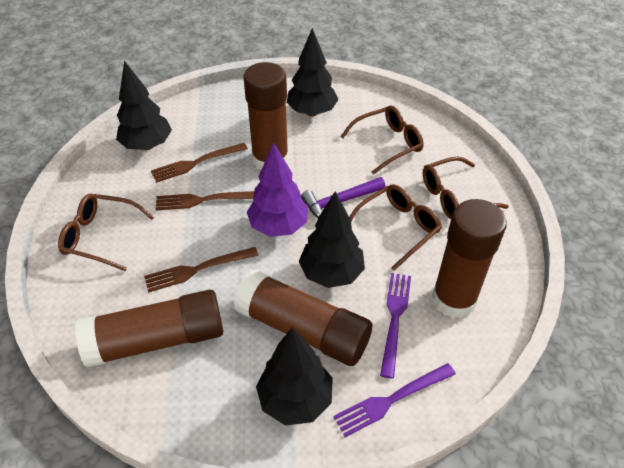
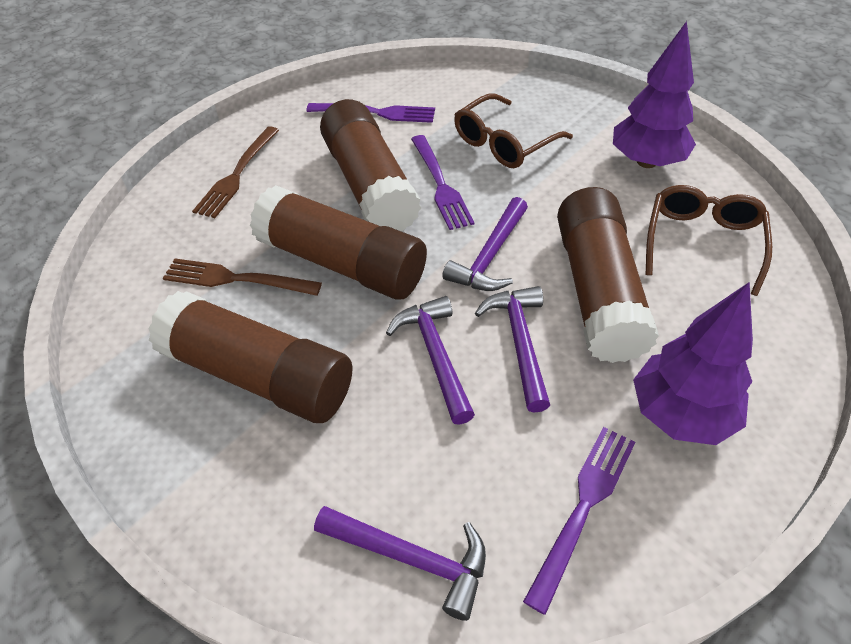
black tree: 4 -> 0
brown fork: 3 -> 2
brown glasses: 4 -> 2
purple fork: 2 -> 3
purple hammer: 1 -> 4
purple tree: 1 -> 2

